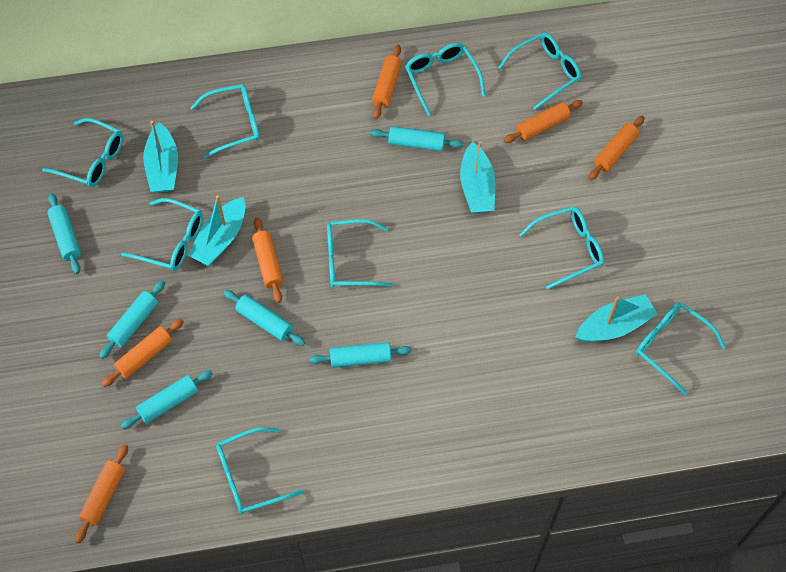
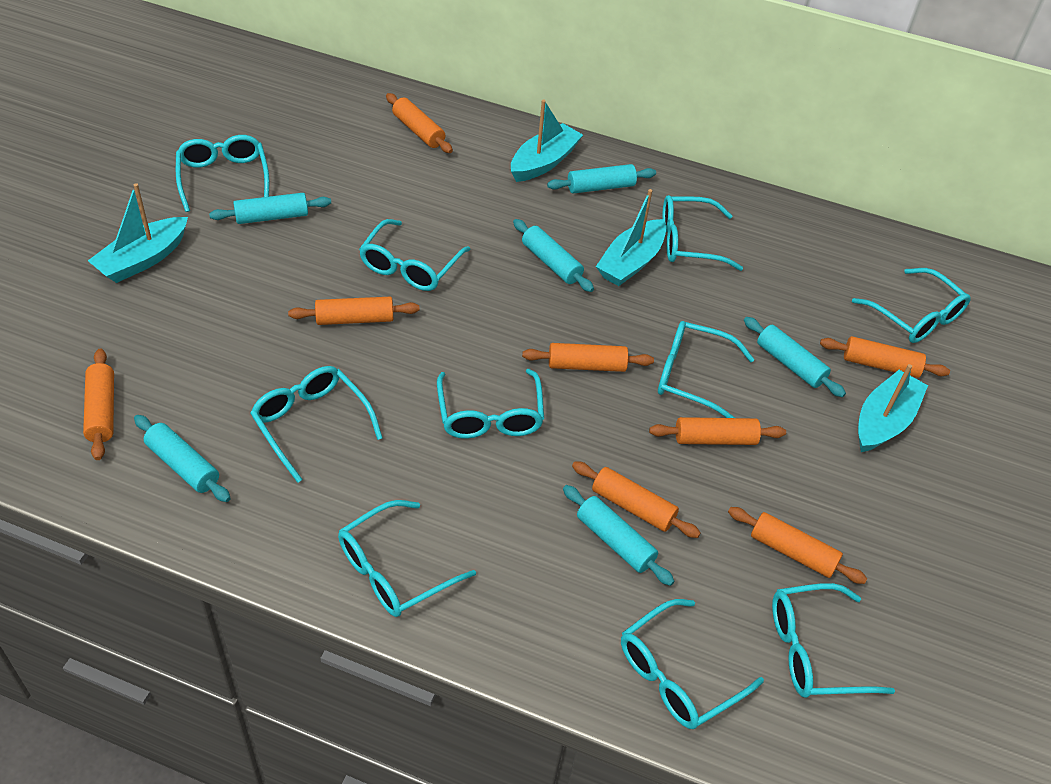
orange rolling pin: 6 -> 8
turquoise glasses: 9 -> 10

